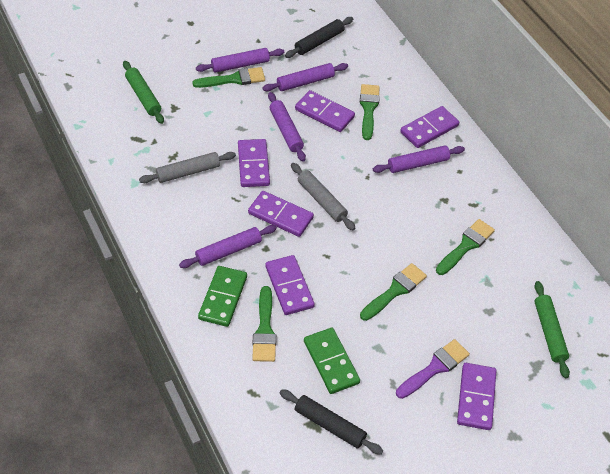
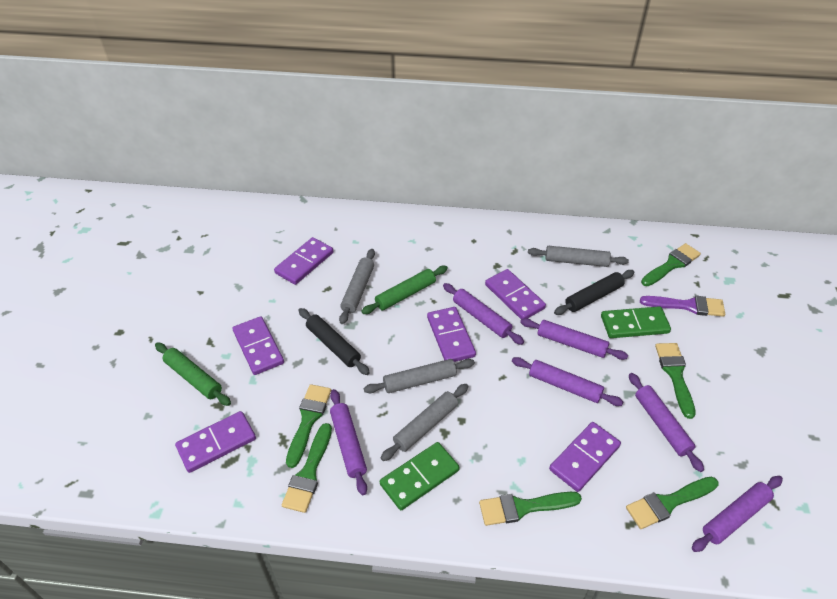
green brush: 5 -> 6
grey rolling pin: 2 -> 4
purple rolling pin: 5 -> 6

